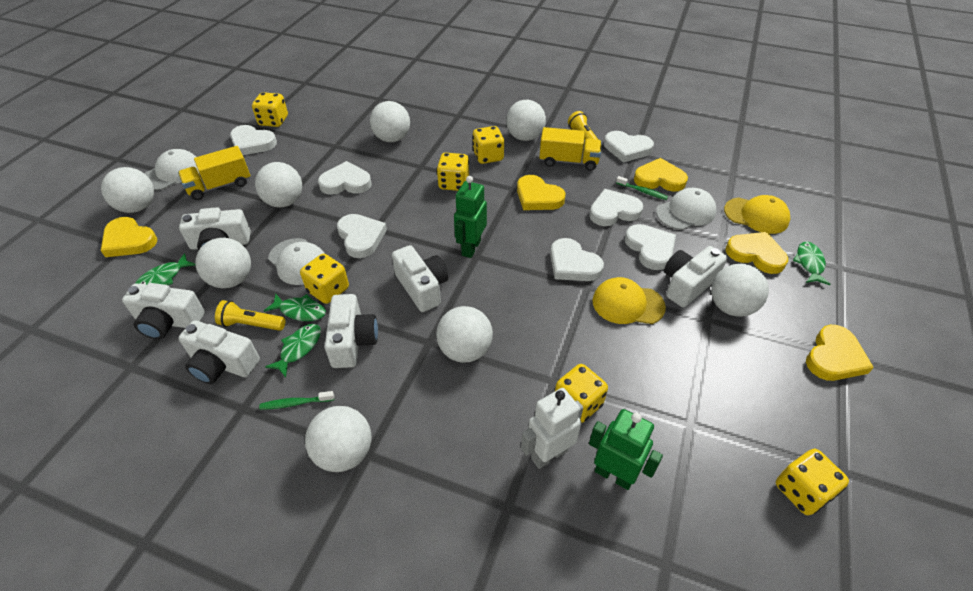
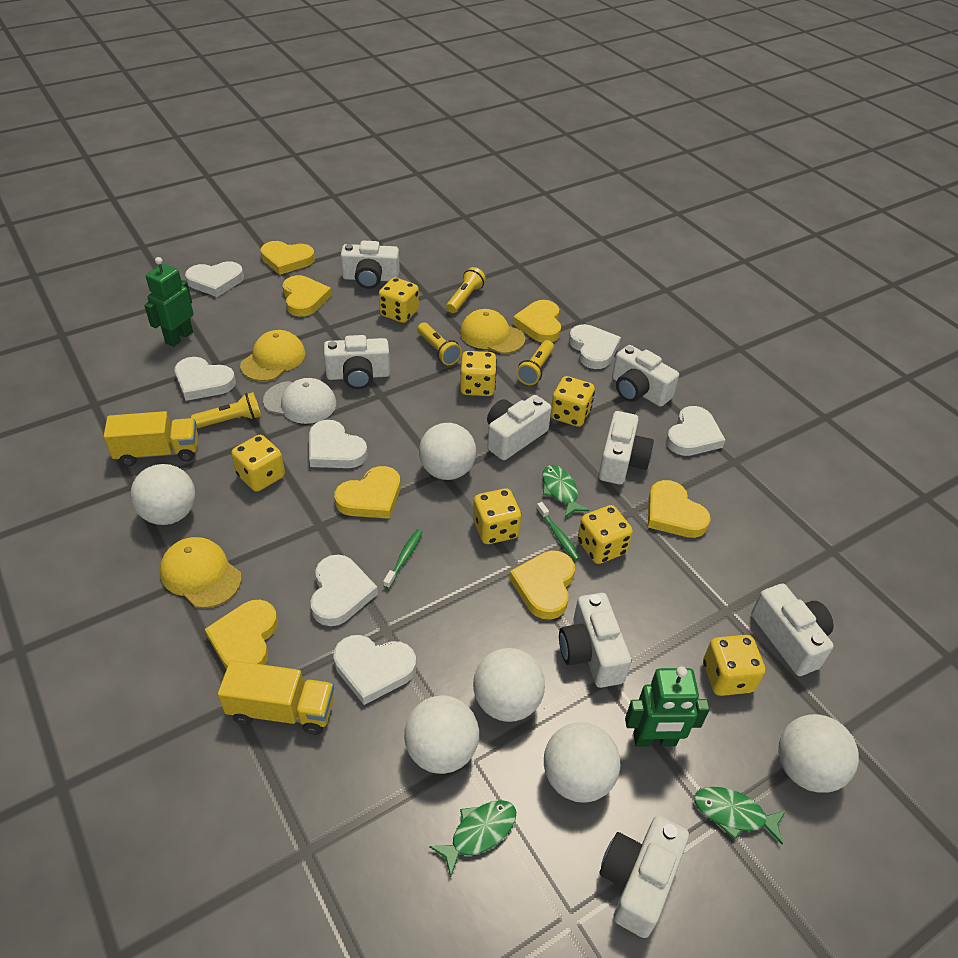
green fish: 4 -> 3
white ball: 8 -> 6
white camera: 6 -> 8
white cap: 3 -> 1
white robot: 1 -> 0
yellow cap: 2 -> 3
yellow dice: 6 -> 7
yellow flashlight: 2 -> 4
yellow heart: 5 -> 7

